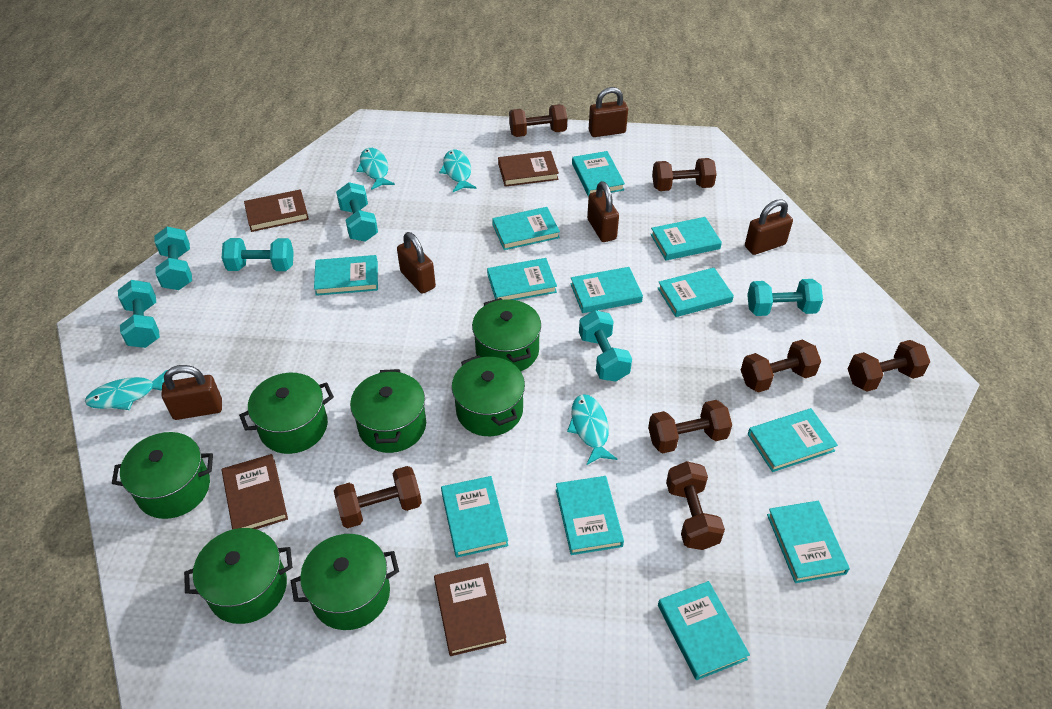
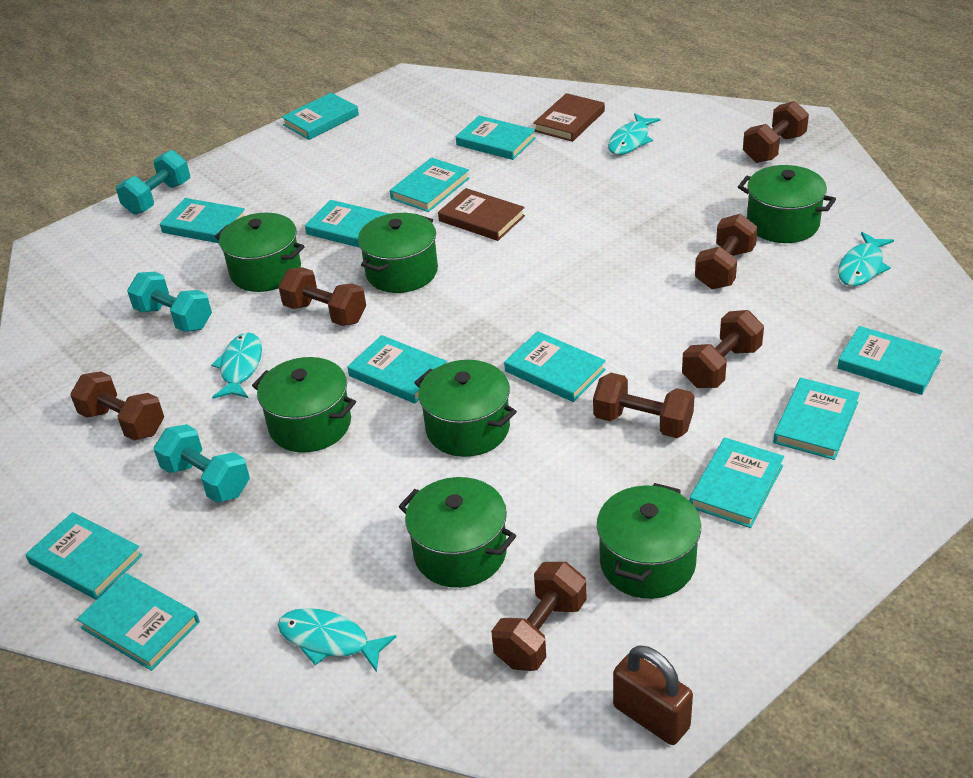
brown book: 4 -> 2
brown padlock: 5 -> 1
turquoise dumbbell: 6 -> 3

